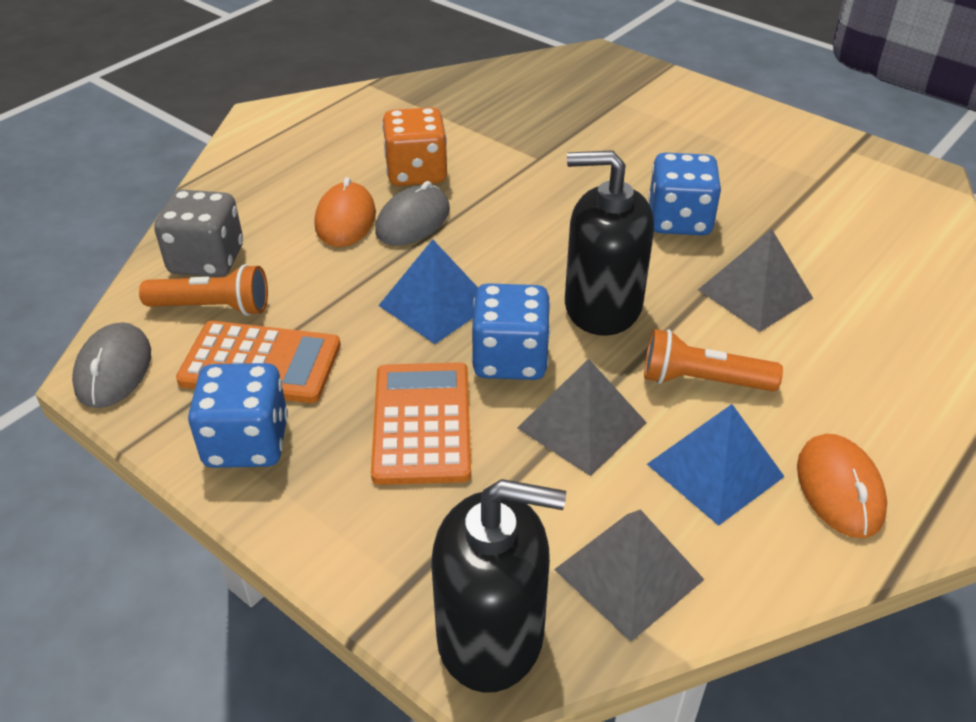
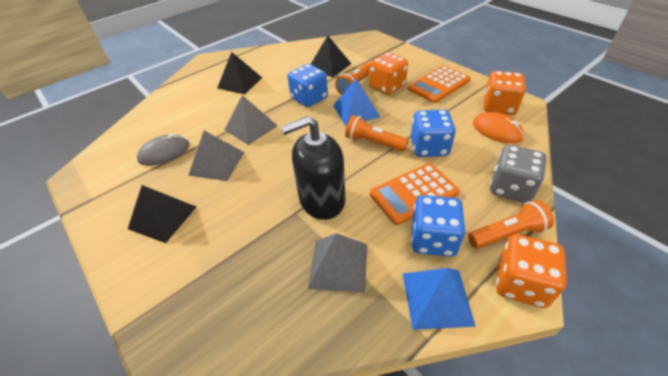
black pyramid: 0 -> 3
black soap dispenser: 2 -> 1
grey mouse: 2 -> 1
orange dice: 1 -> 3
orange flashlight: 2 -> 3
orange mouse: 2 -> 1

